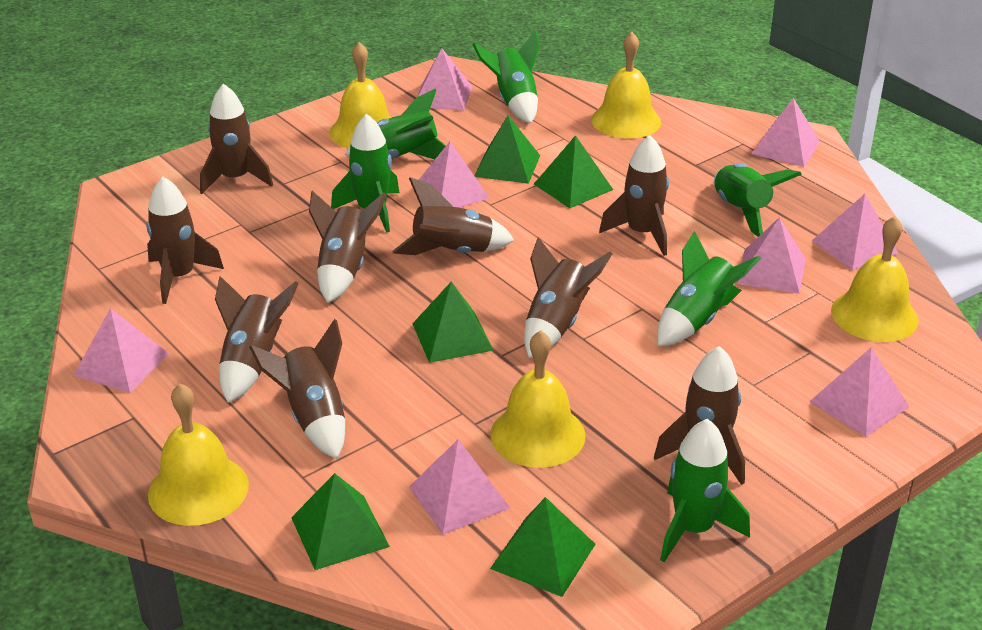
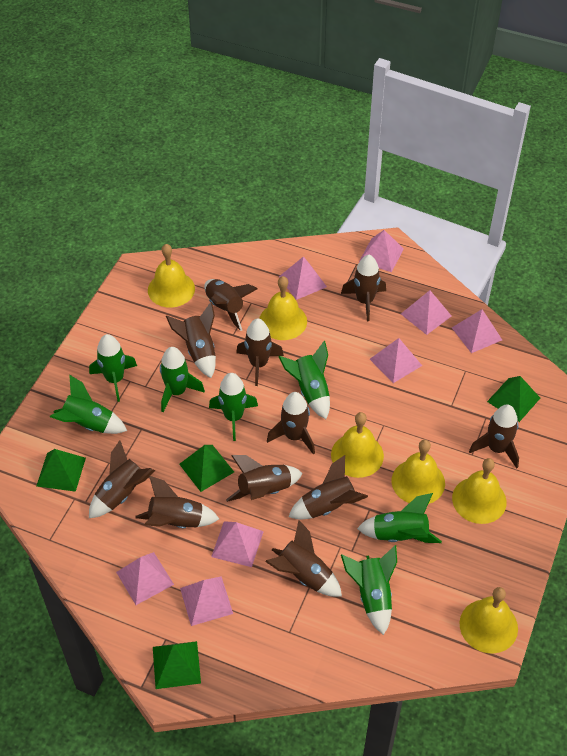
brown rocket: 9 -> 11
green pyramid: 5 -> 4
green rocket: 6 -> 7
yellow bell: 5 -> 6

